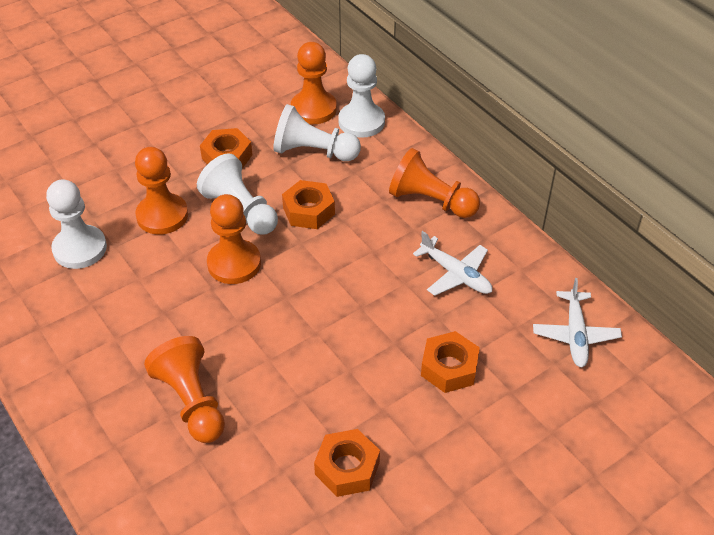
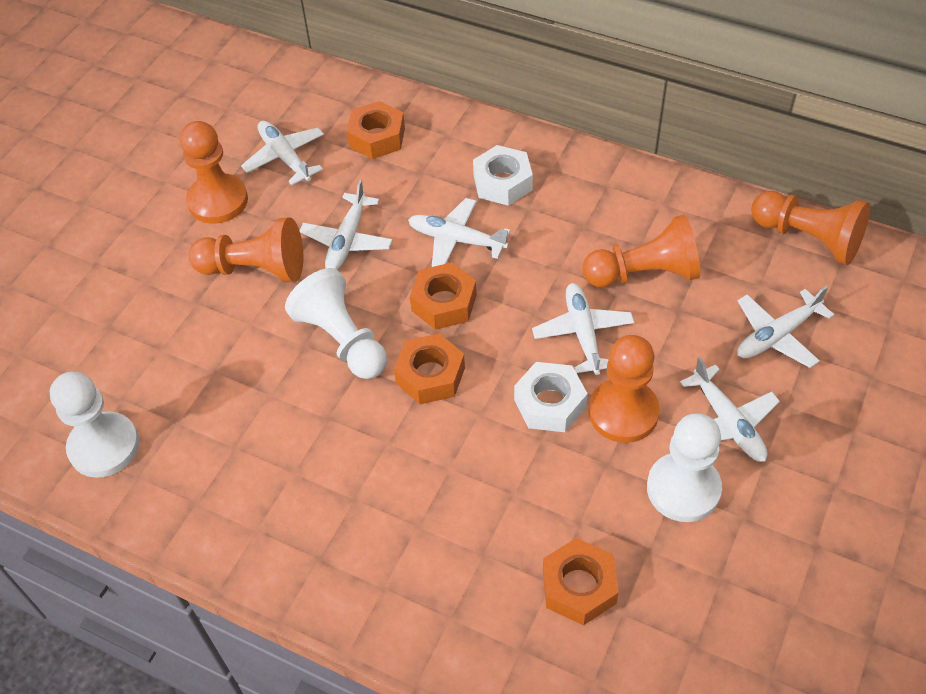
white nut: 0 -> 2
white pawn: 4 -> 3
white plane: 2 -> 6

